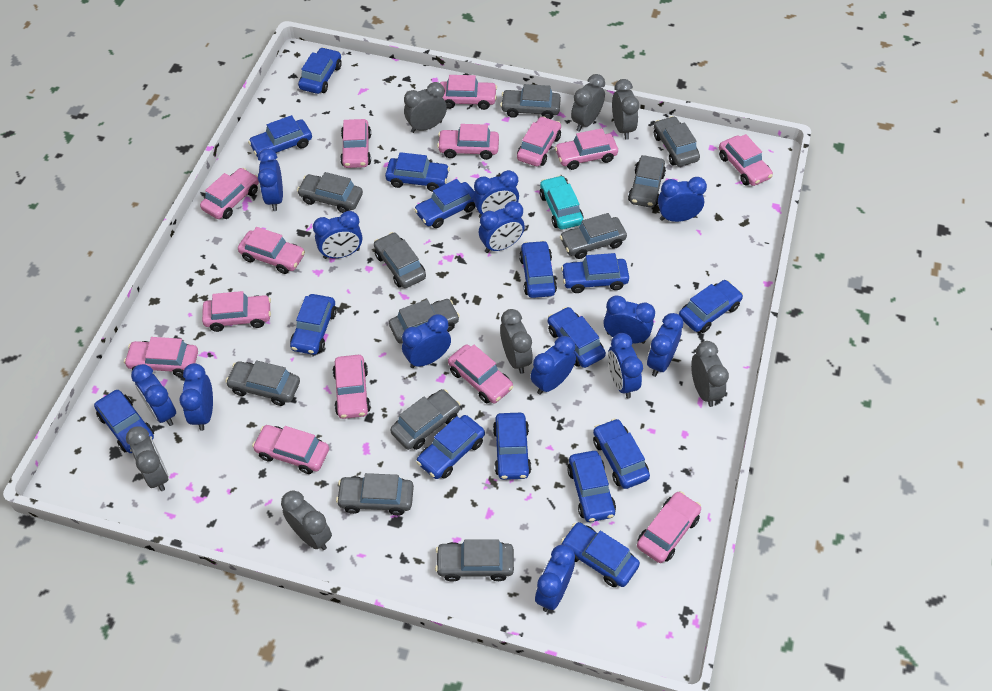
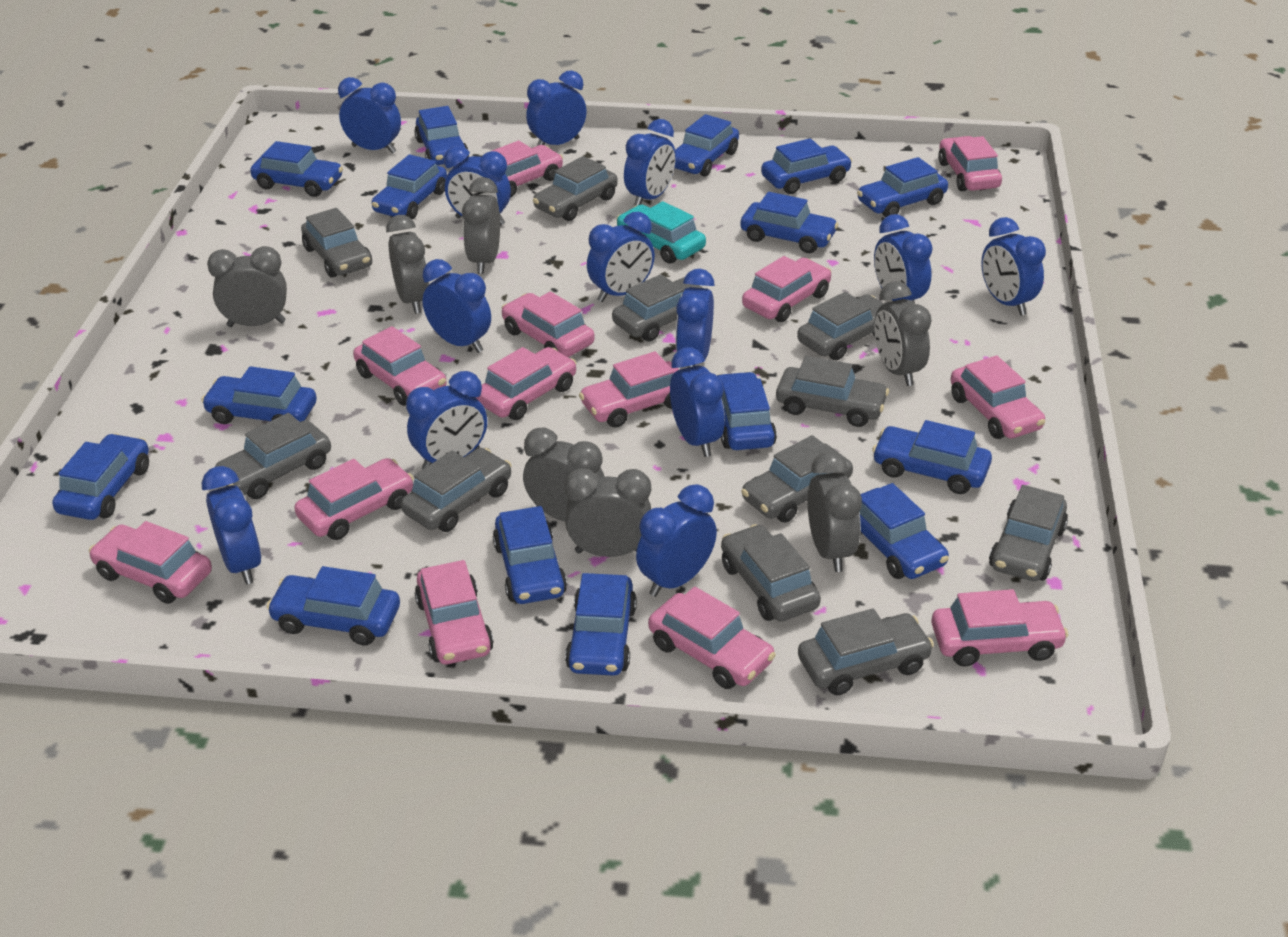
pink car: 14 -> 13

